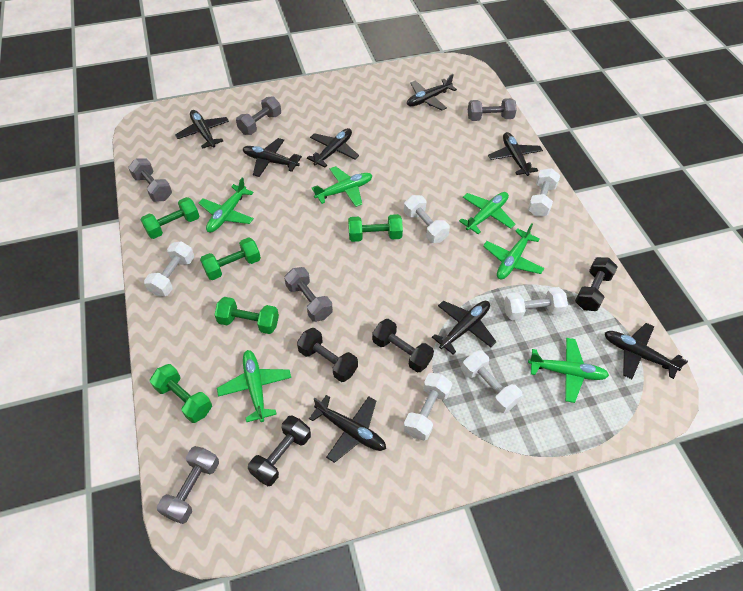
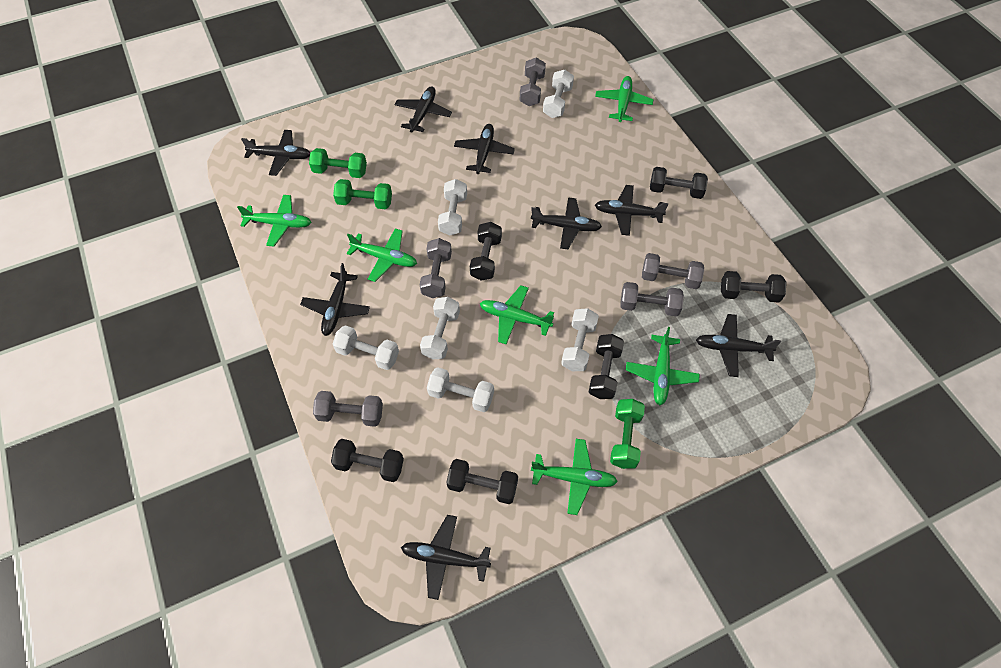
black dumbbell: 4 -> 6
green dumbbell: 5 -> 3

